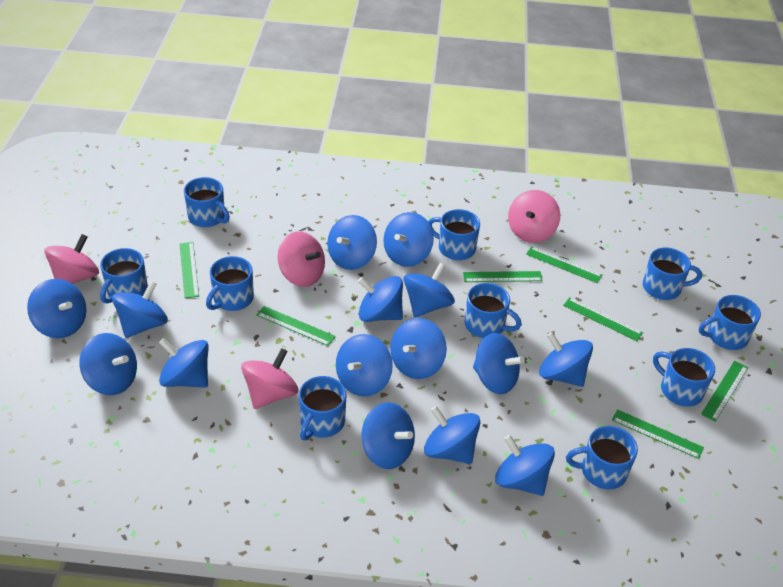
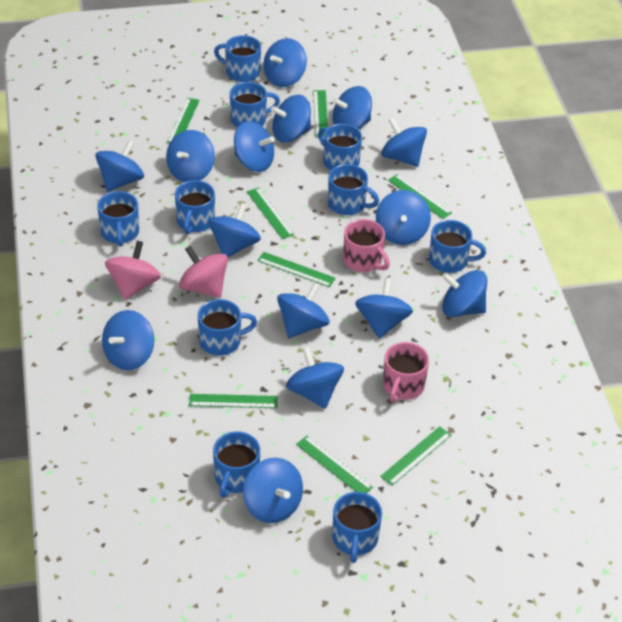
green ruler: 7 -> 8
pink mug: 0 -> 2
pink spinning top: 4 -> 2

